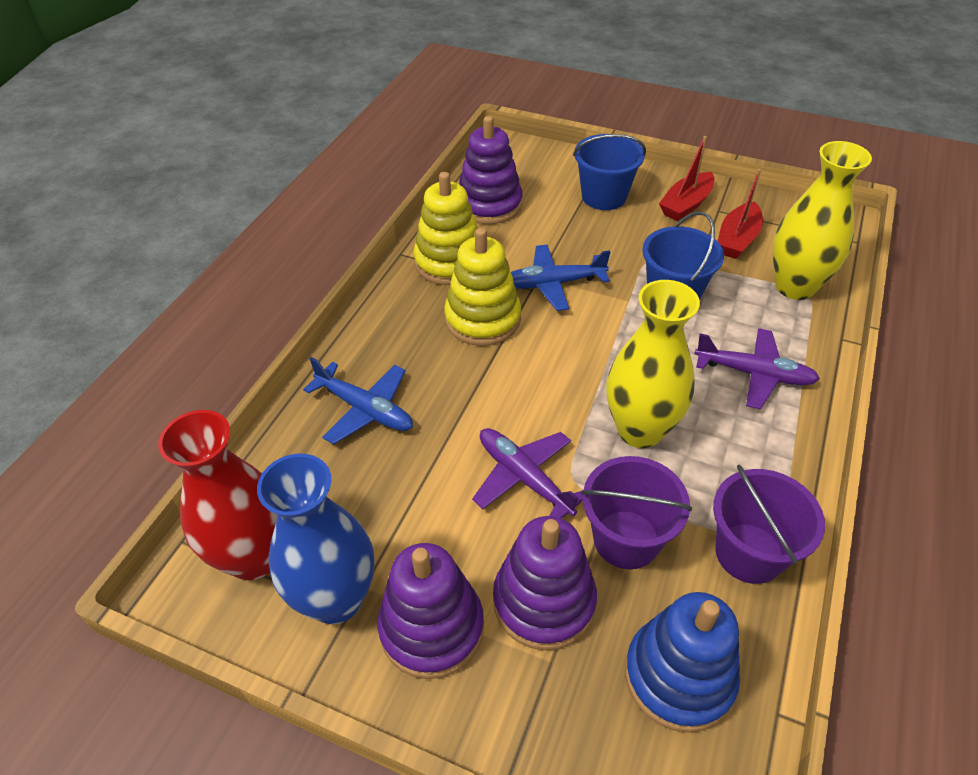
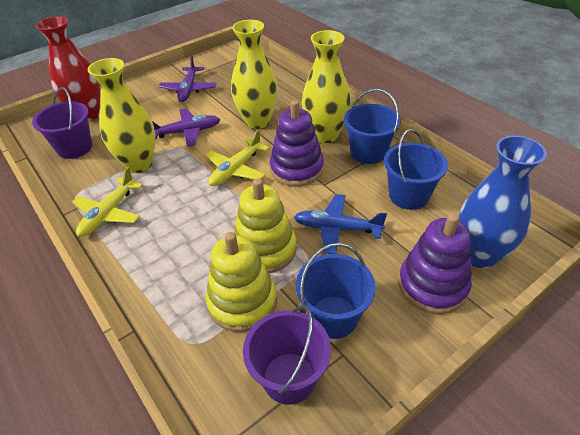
blue bucket: 2 -> 3
blue plane: 2 -> 1
blue stacking toy: 1 -> 0
purple stacking toy: 3 -> 2
red boat: 2 -> 0
yellow plane: 0 -> 2
yellow vase: 2 -> 3

